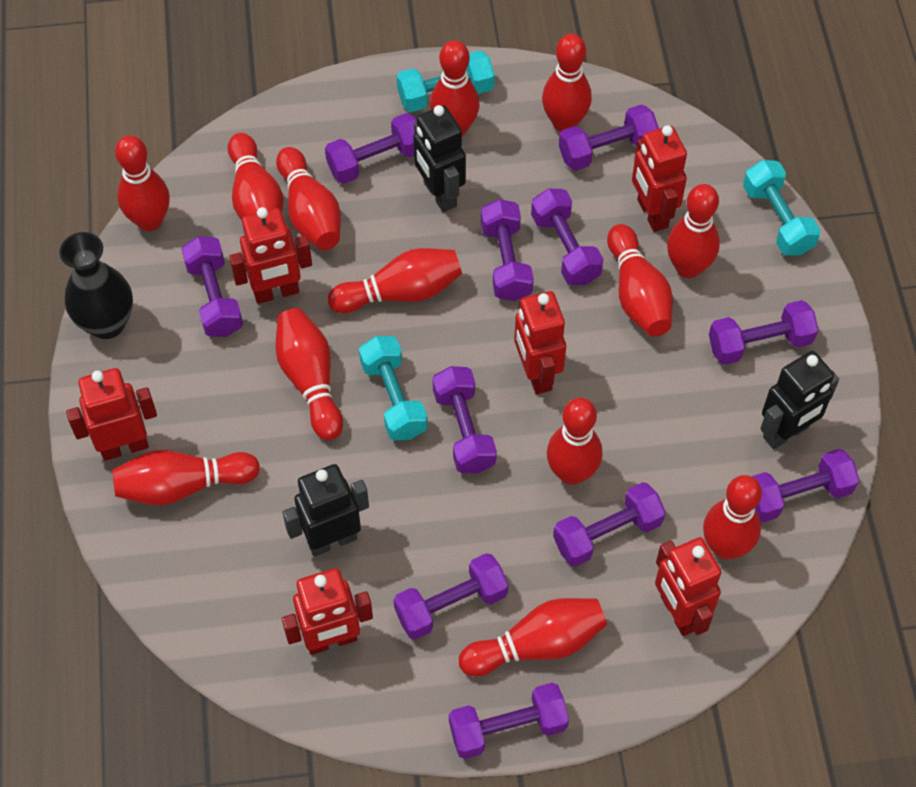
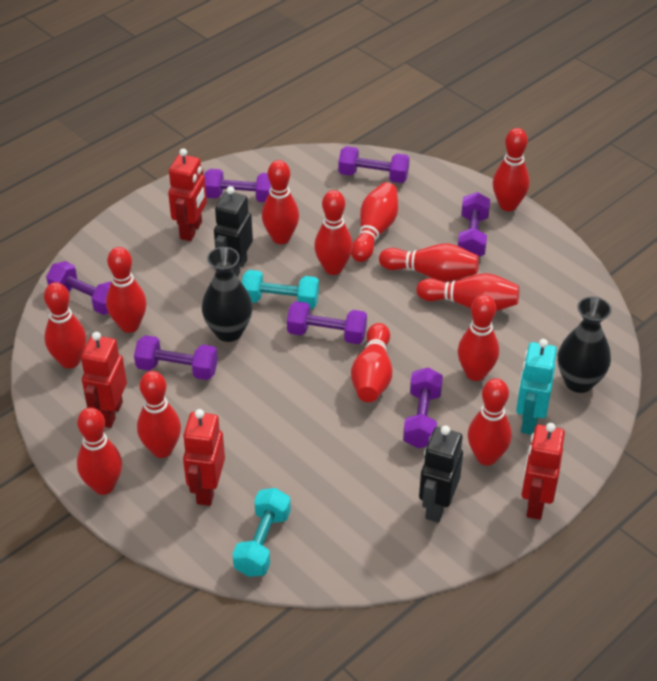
black robot: 3 -> 2
black vase: 1 -> 2
purple dumbbell: 11 -> 7
red robot: 6 -> 4
turquoise dumbbell: 3 -> 2
turquoise robot: 0 -> 1

